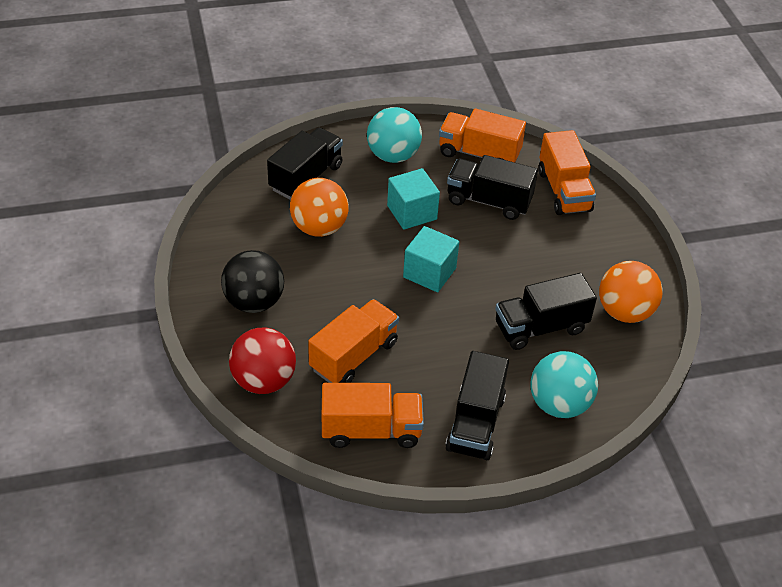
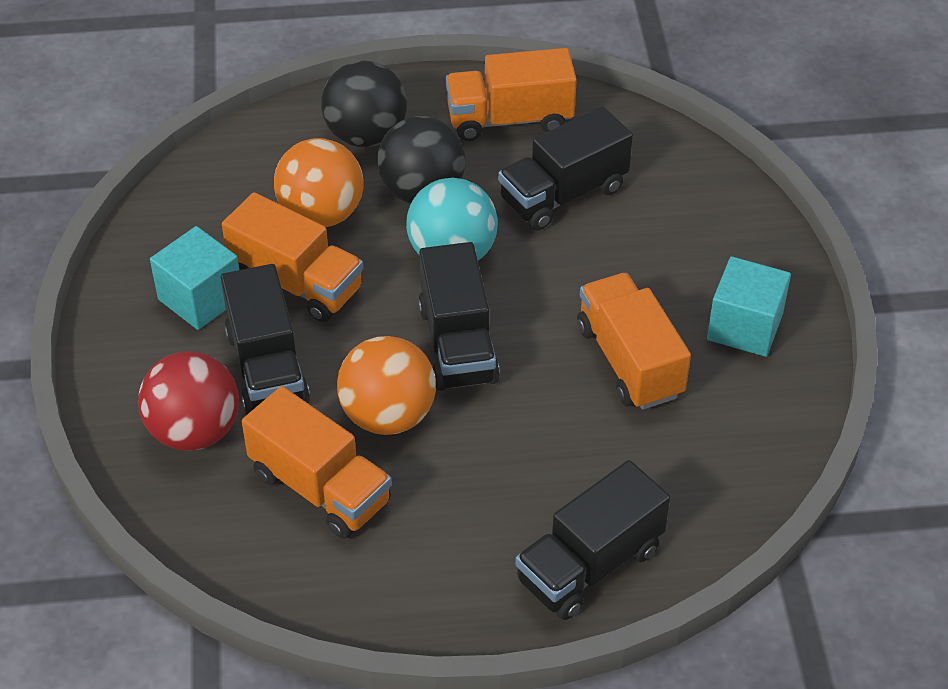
black ball: 1 -> 2
turquoise ball: 2 -> 1

